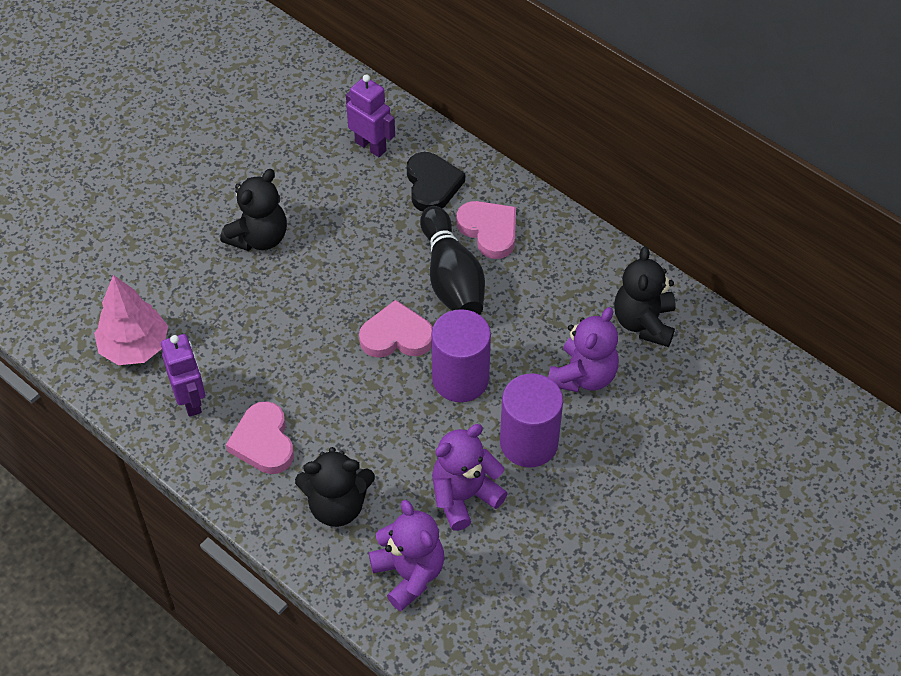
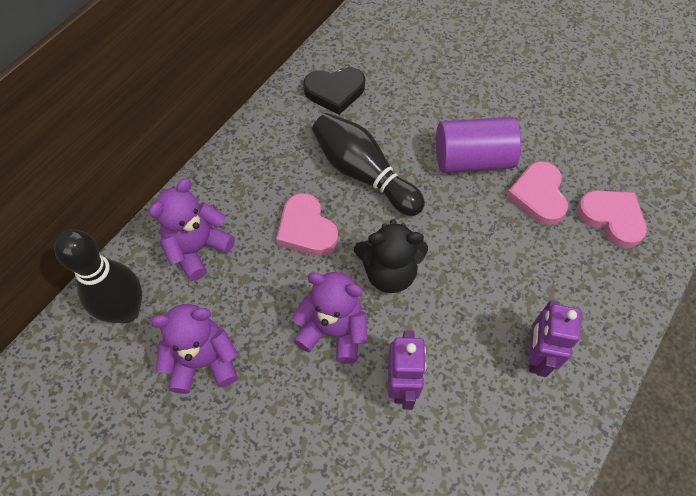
black bowling pin: 1 -> 2
black teddy bear: 3 -> 1
pink tree: 1 -> 0
purple cylinder: 2 -> 1

